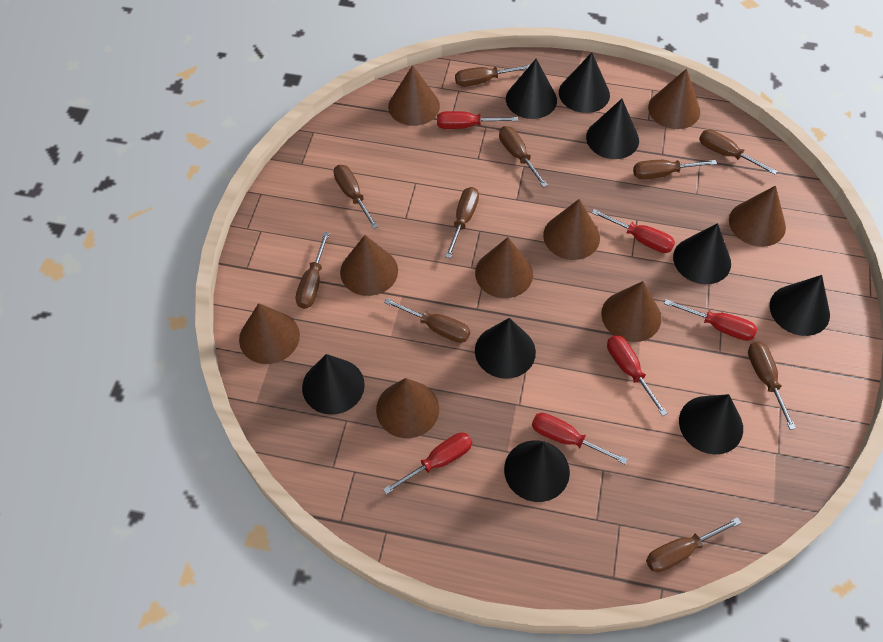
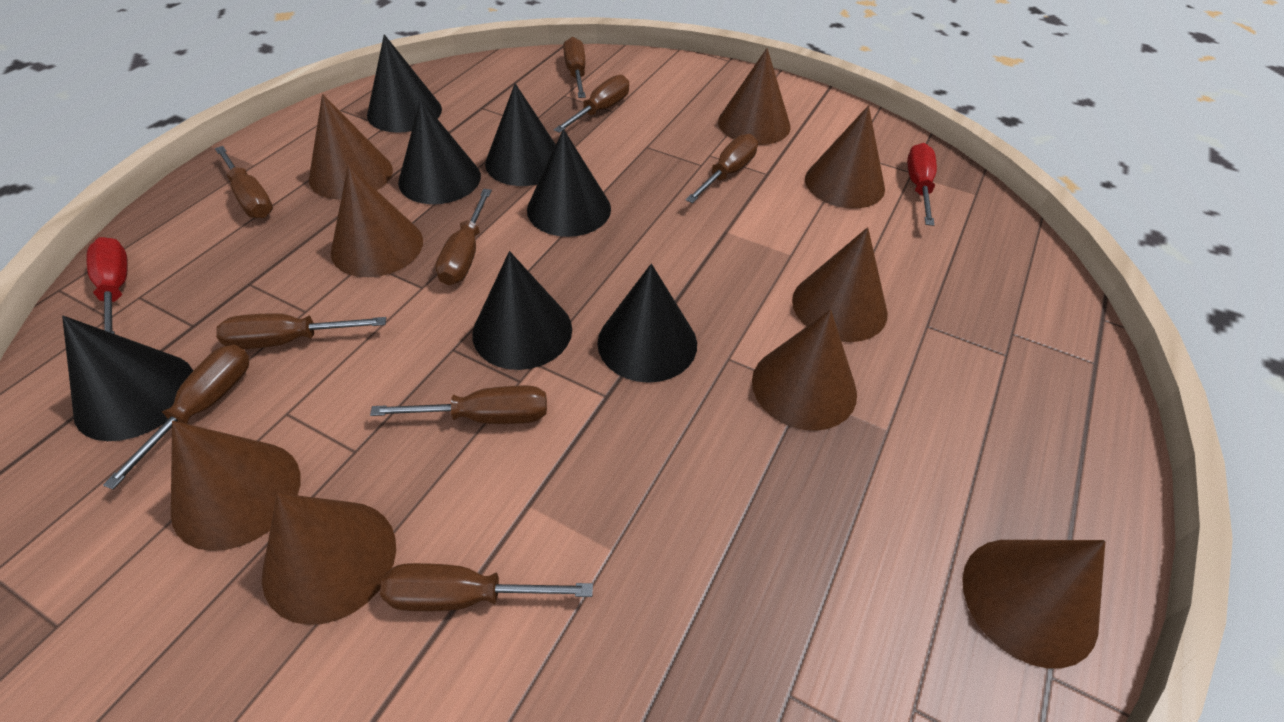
black cone: 9 -> 7
brown screwdriver: 10 -> 9
red screwdriver: 6 -> 2

